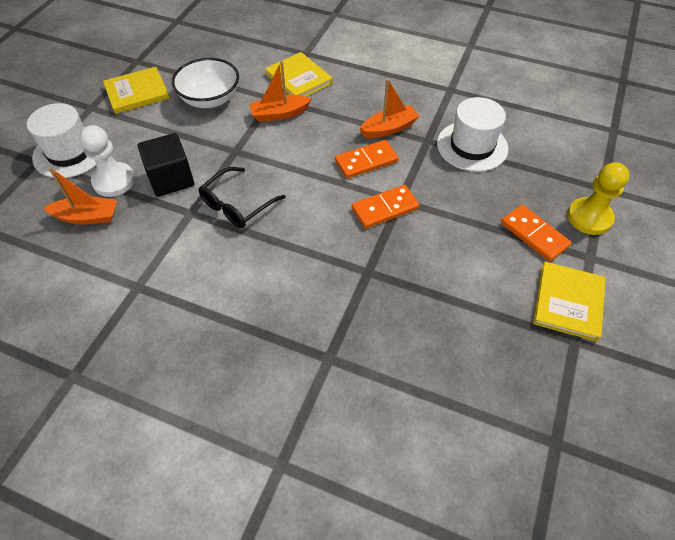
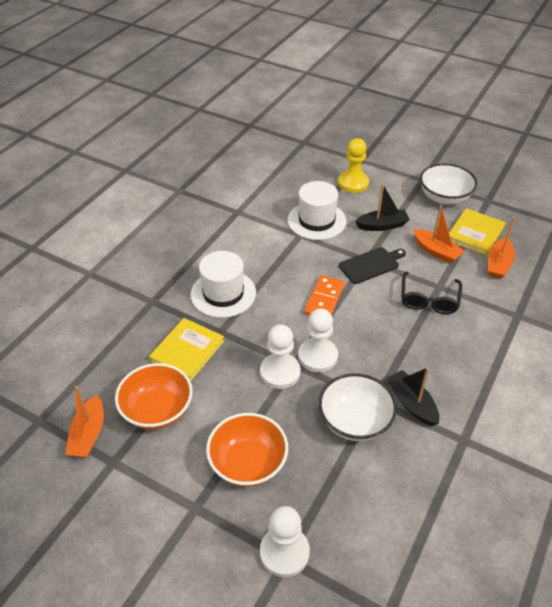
black boat: 0 -> 2
black cube: 1 -> 0
black cutting board: 0 -> 1
orange bowl: 0 -> 2
orange domino: 3 -> 1
white bowl: 1 -> 2
white pawn: 1 -> 3
yellow book: 3 -> 2

